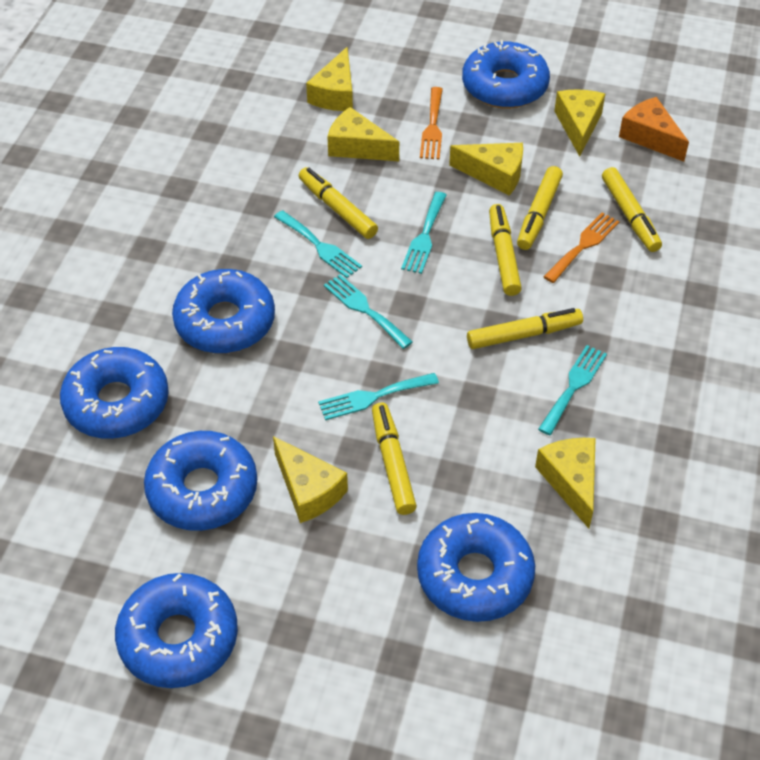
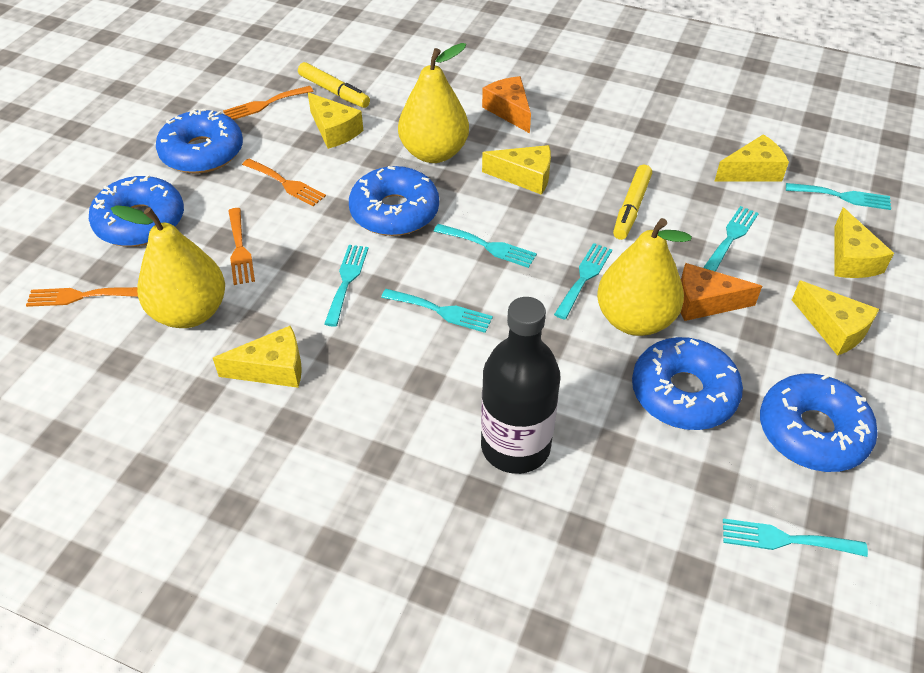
black bottle: 0 -> 1
blue donut: 6 -> 5
orange cheese: 1 -> 2
orange fork: 2 -> 4
turquoise fork: 5 -> 7
yellow marker: 6 -> 2
yellow pear: 0 -> 3

